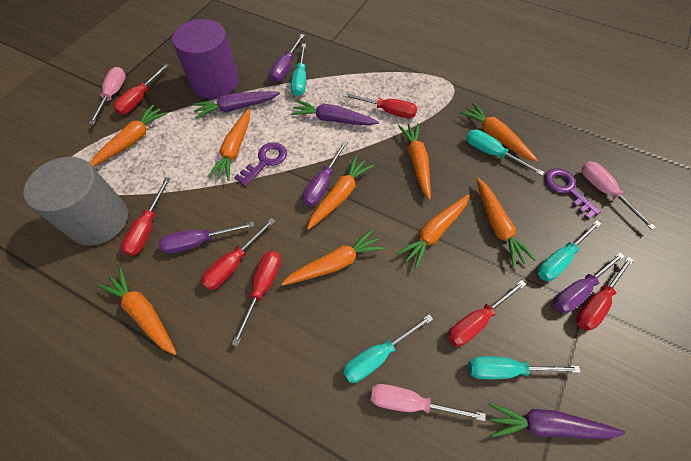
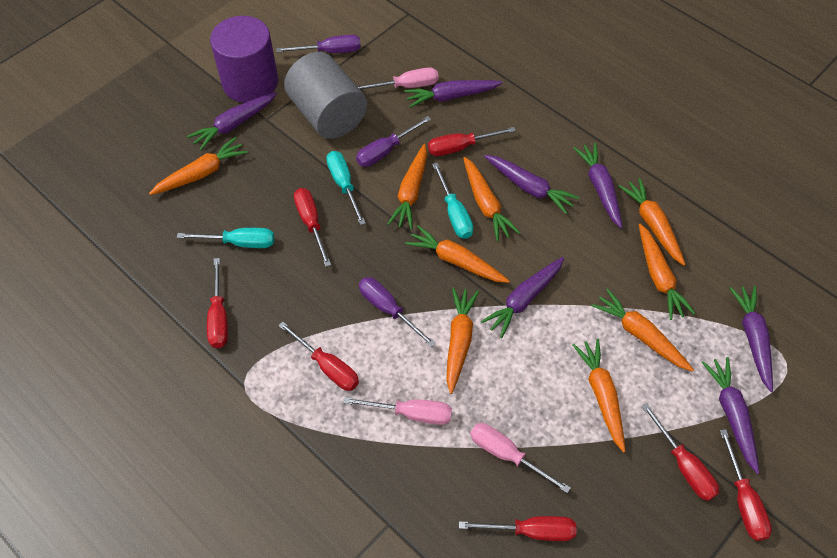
purple carrot: 3 -> 7
purple key: 2 -> 0
purple screwdriver: 4 -> 3
turquoise screwdriver: 5 -> 3

